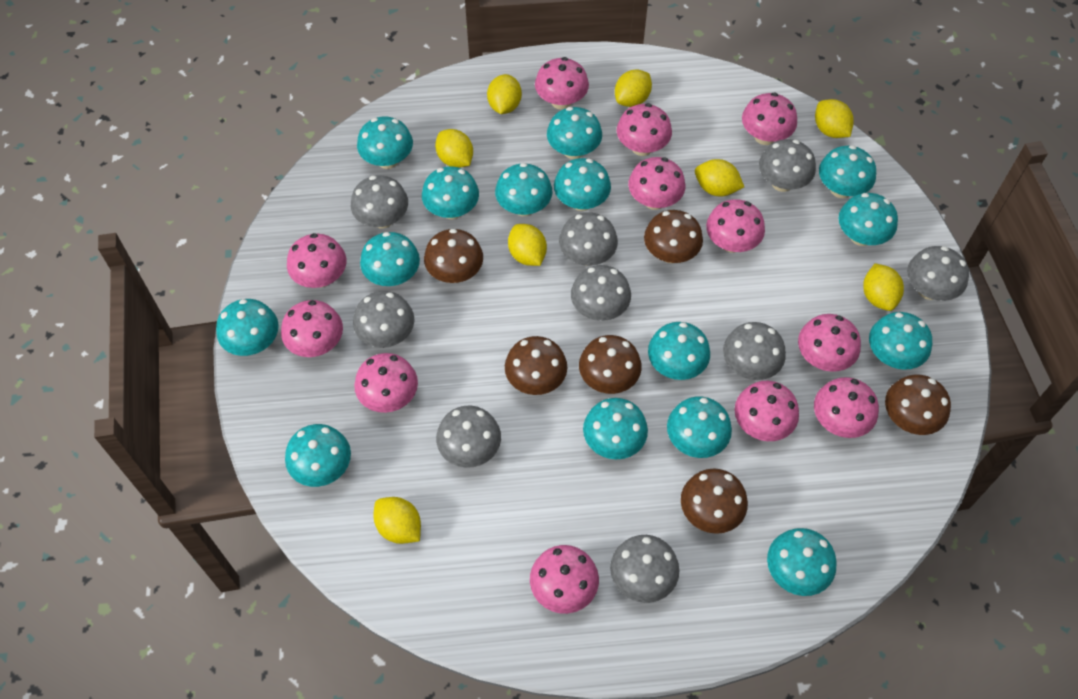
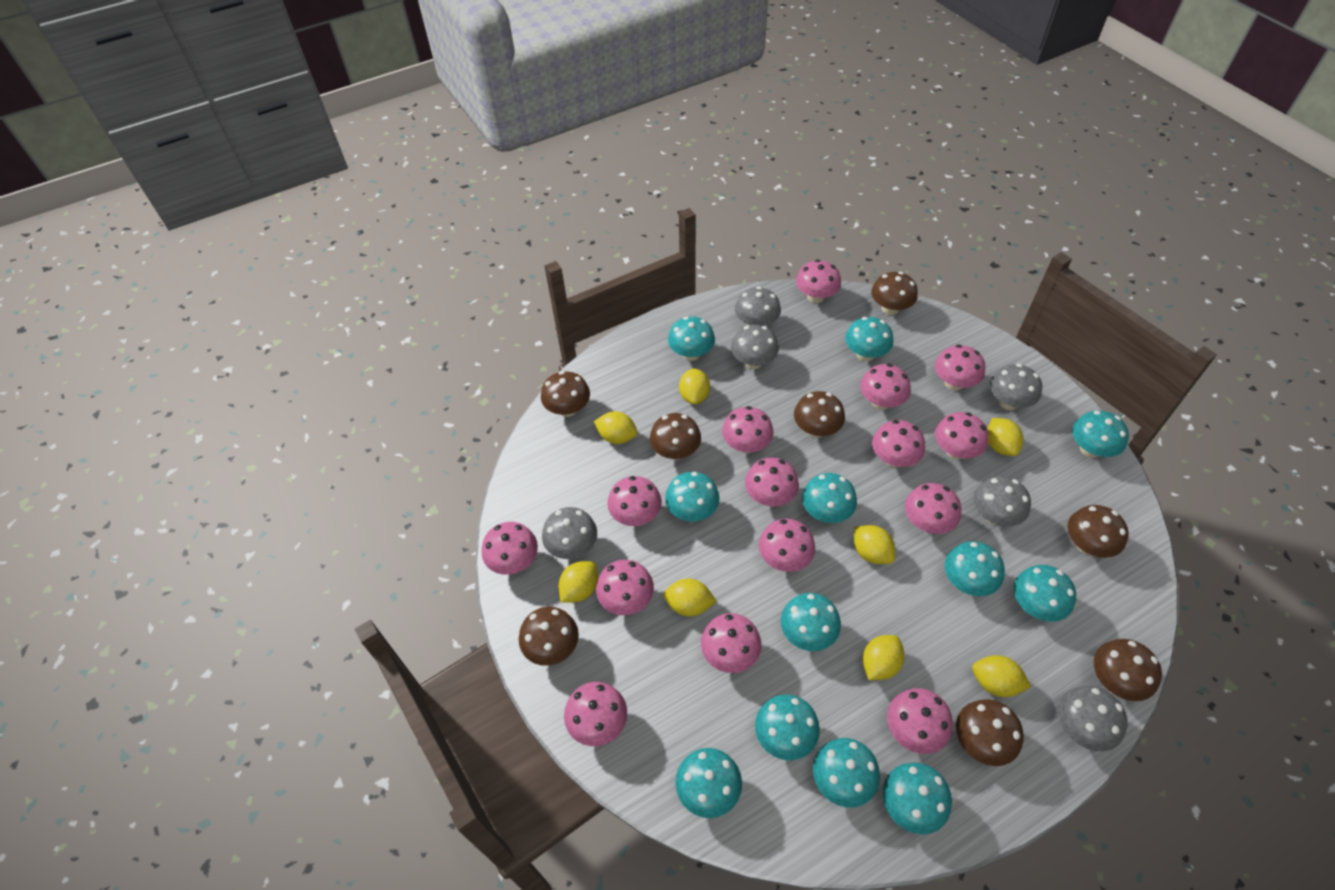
brown mushroom: 6 -> 8
grey mushroom: 9 -> 6
pink mushroom: 12 -> 15
turquoise mushroom: 15 -> 12

